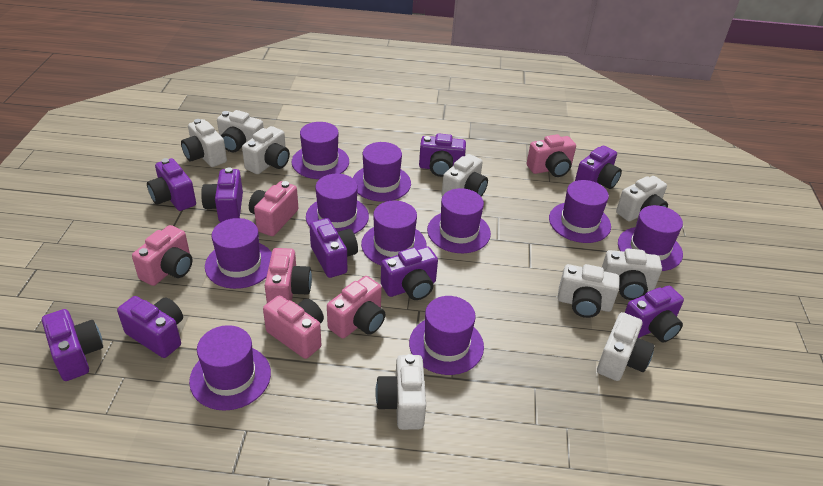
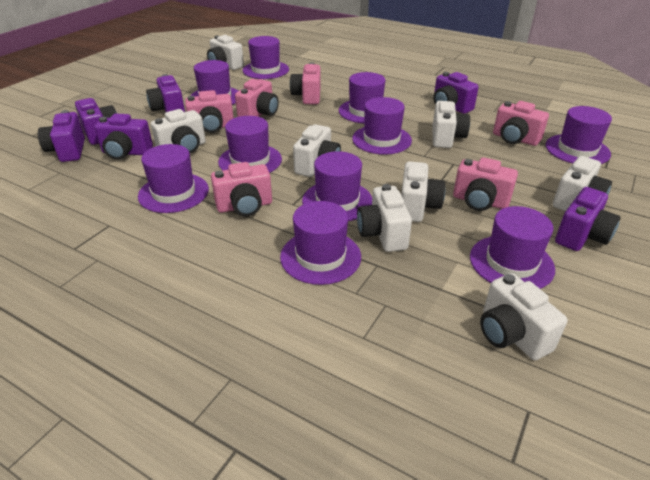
purple camera: 9 -> 6
white camera: 9 -> 8

